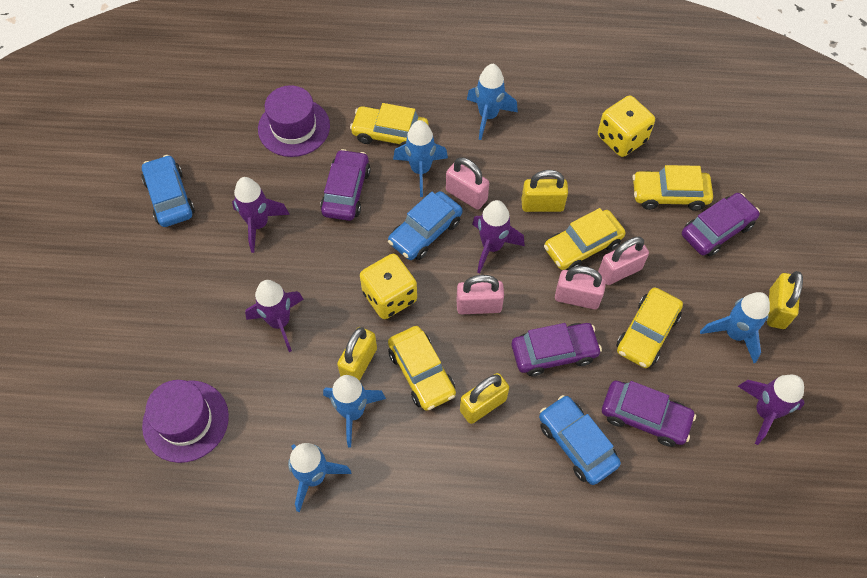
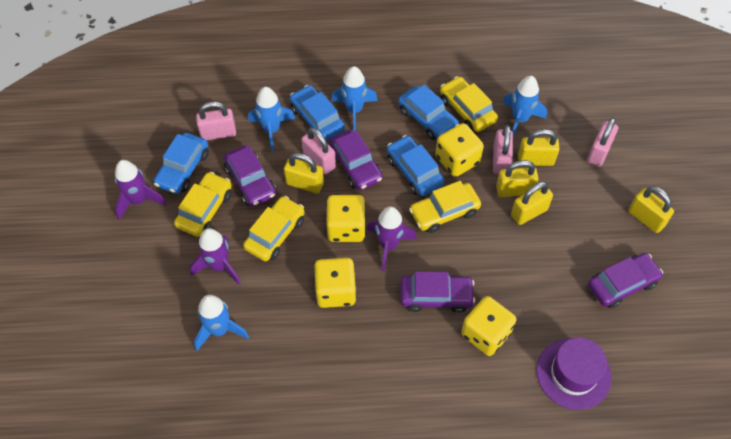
blue car: 3 -> 4
blue rocket: 5 -> 4
purple hat: 2 -> 1
purple rocket: 4 -> 3
yellow car: 5 -> 4
yellow dice: 2 -> 4
yellow padlock: 4 -> 5

